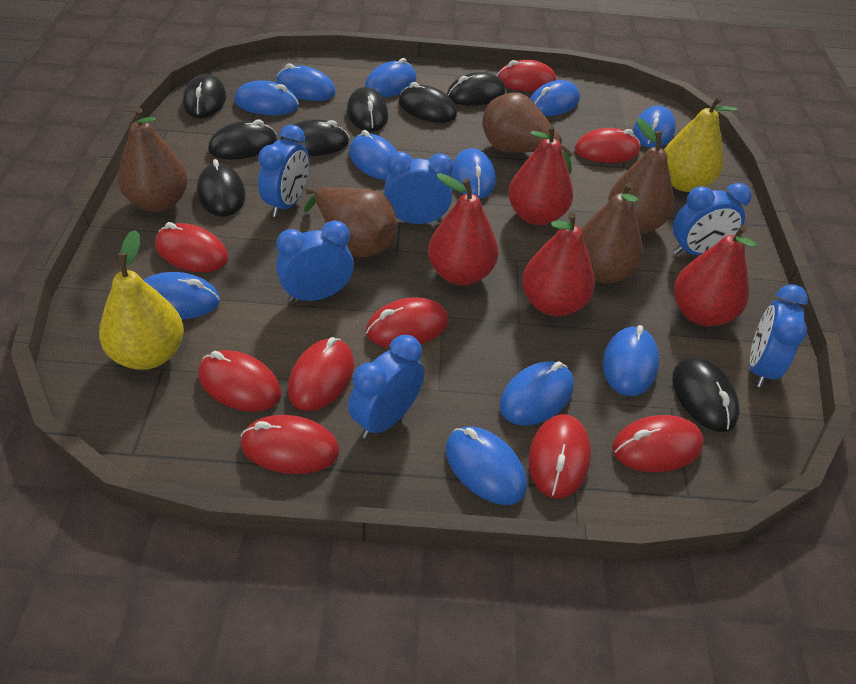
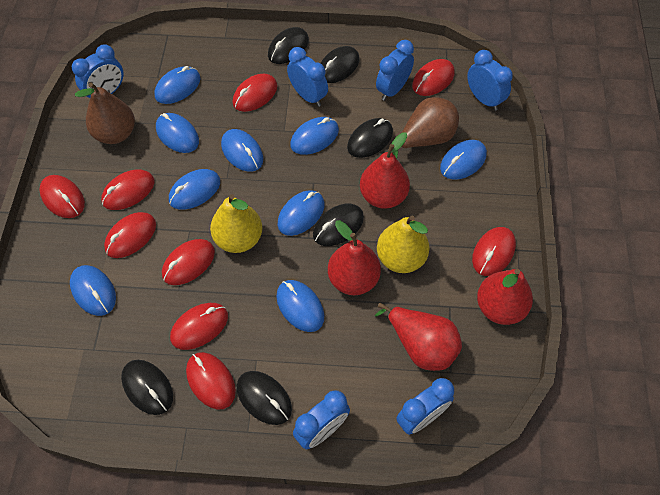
black mouse: 8 -> 6
blue mouse: 11 -> 9
brown pear: 5 -> 2

